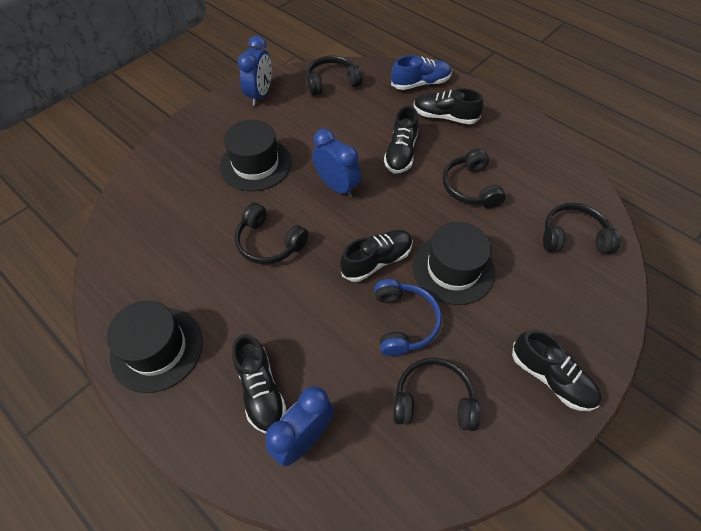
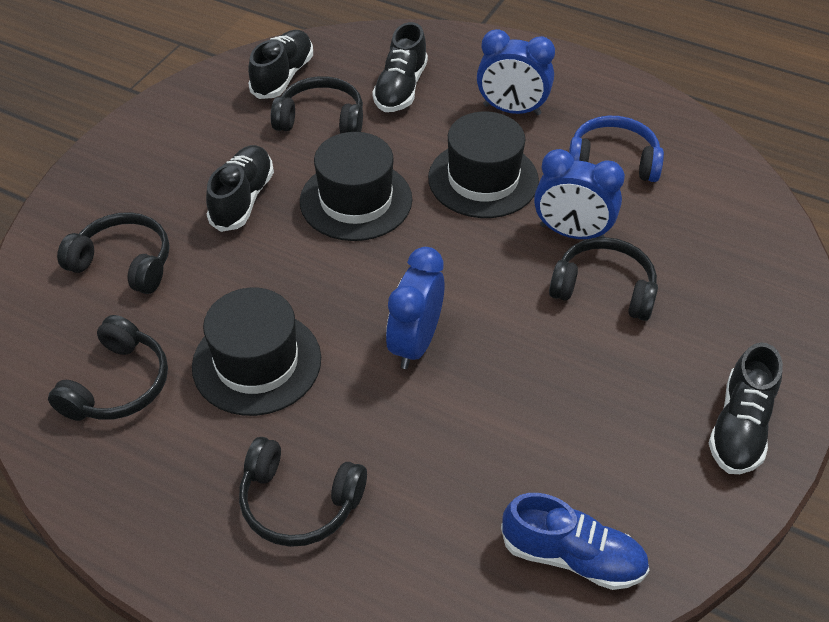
black shoe: 5 -> 4

